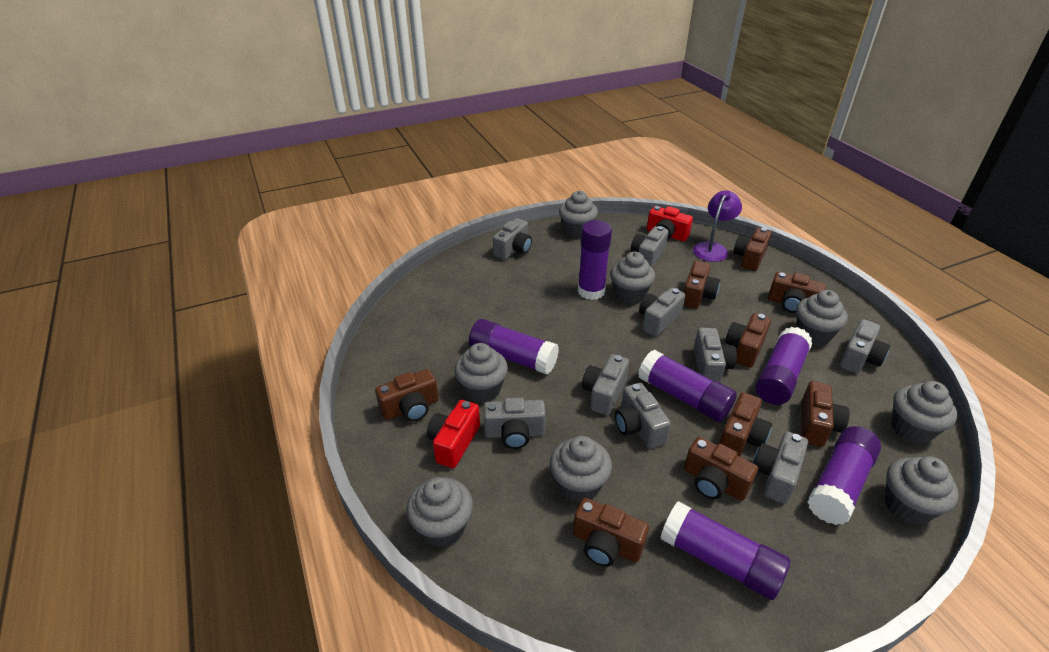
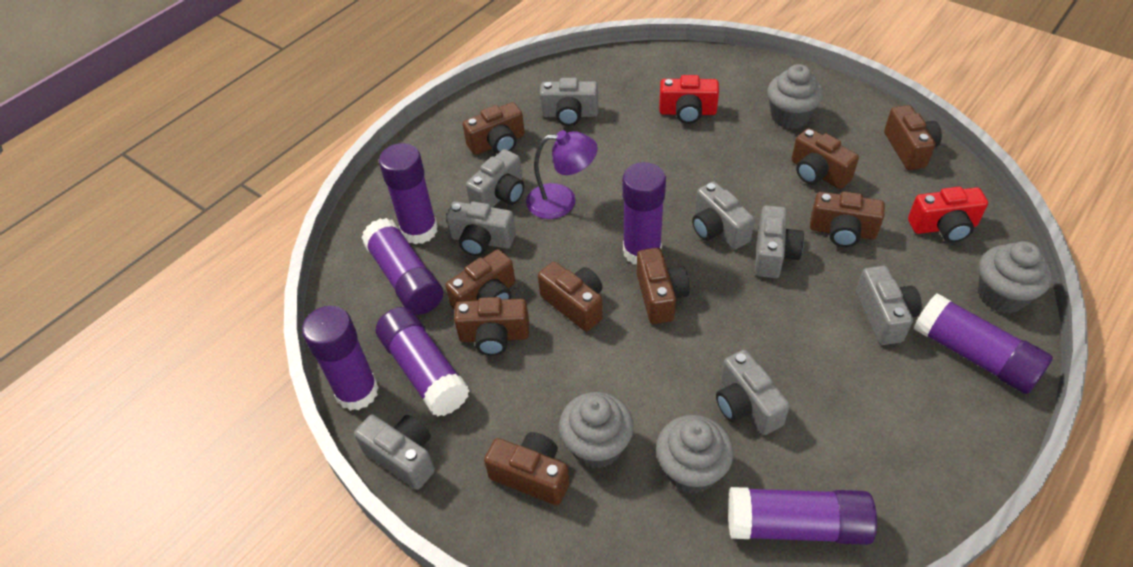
grey camera: 9 -> 8
grey cupcake: 8 -> 4
purple glue stick: 6 -> 7

